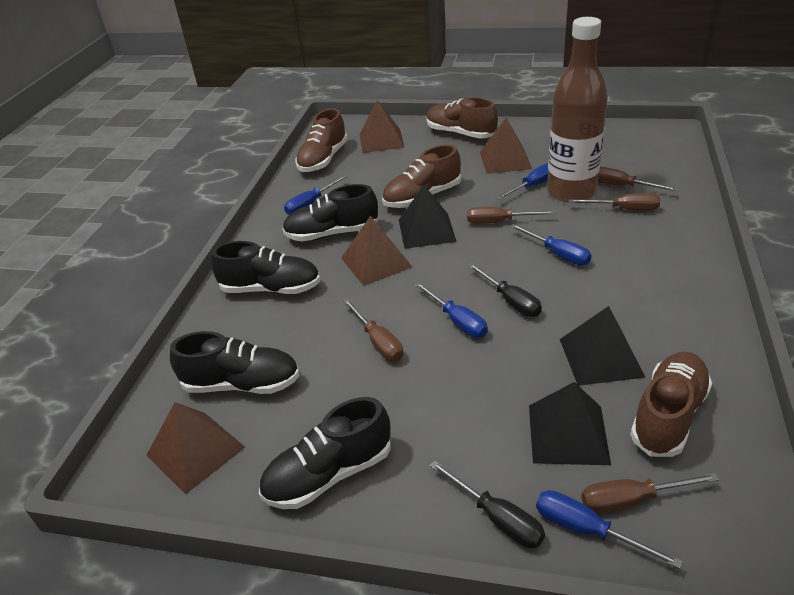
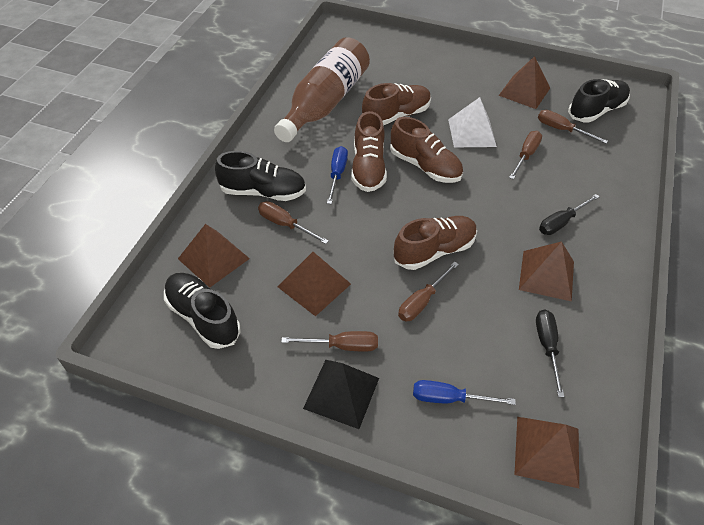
black pyramid: 3 -> 1
black shoe: 4 -> 3
blue screwdriver: 5 -> 2
brown pyramid: 4 -> 5
white pyramid: 0 -> 1

